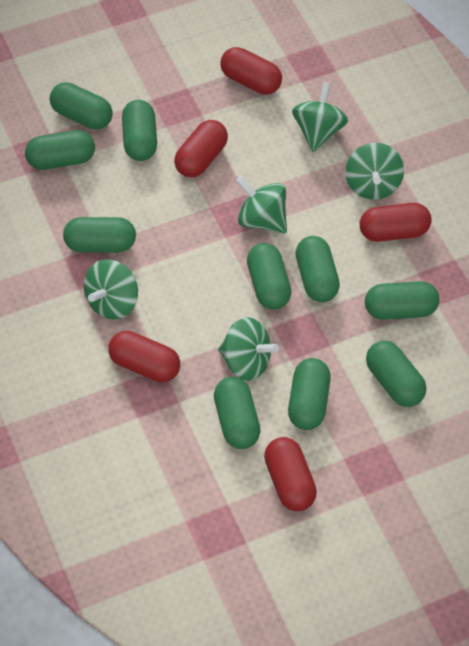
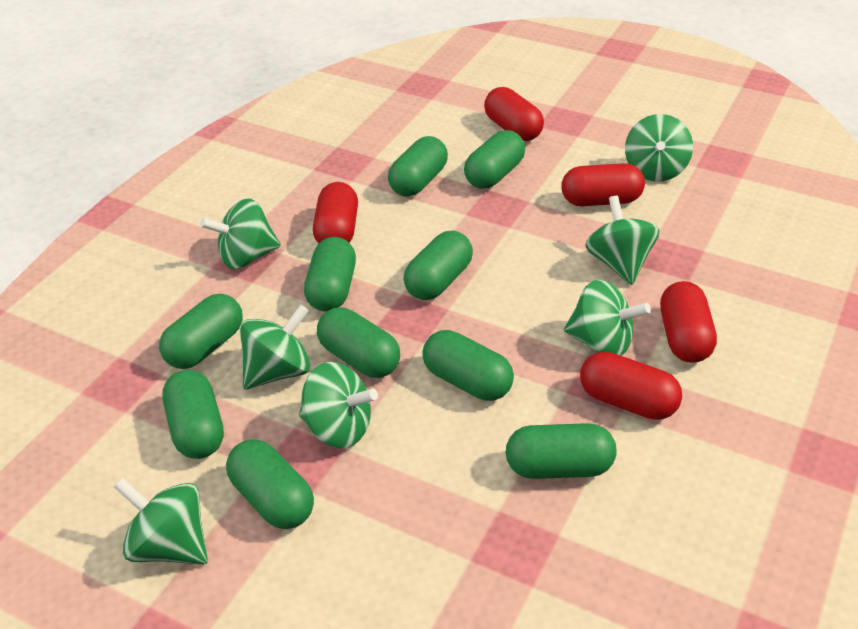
green spinning top: 5 -> 7

